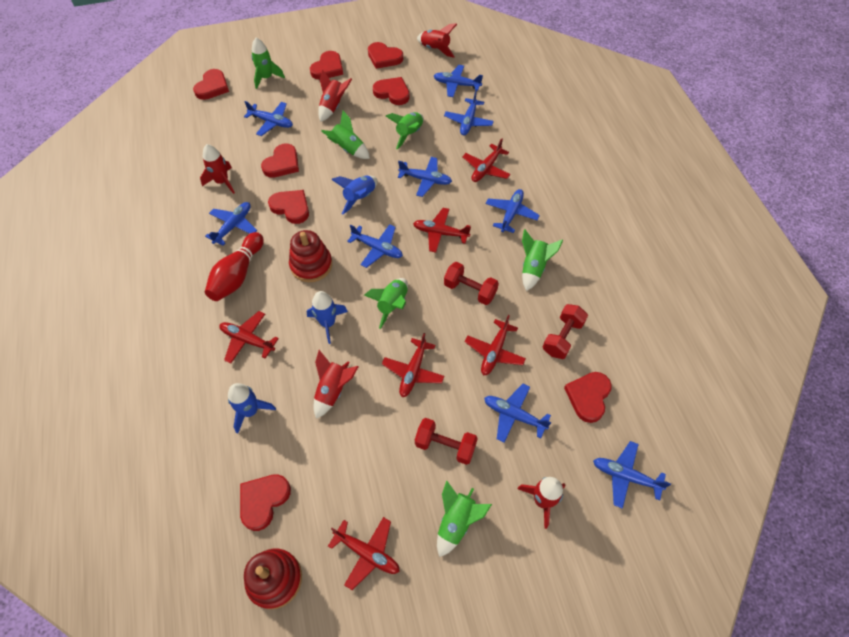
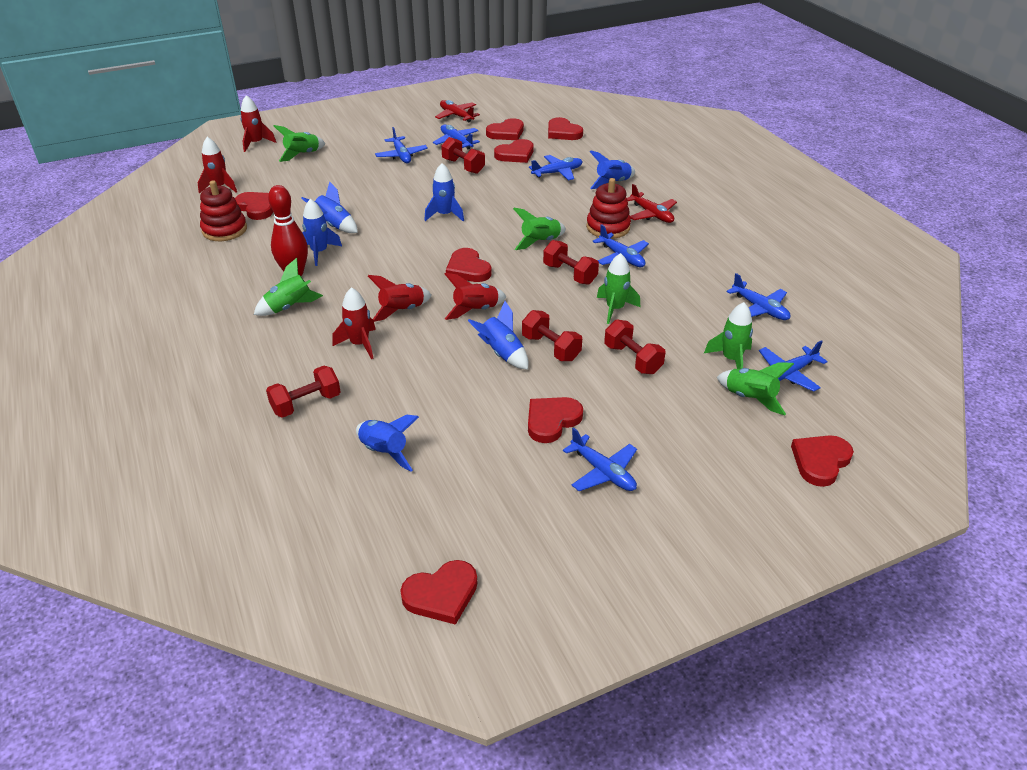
blue plane: 9 -> 7
blue rocket: 3 -> 6
red dumbbell: 3 -> 5
red plane: 6 -> 2

